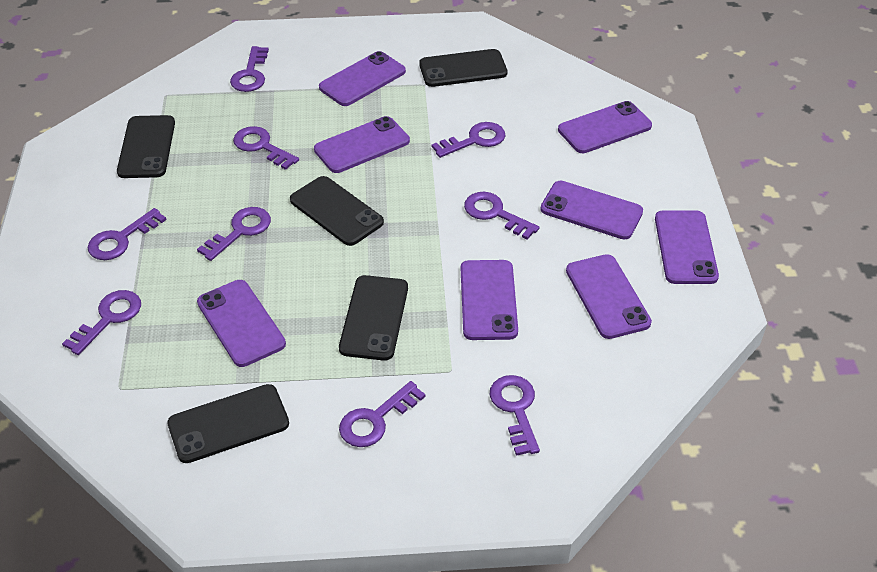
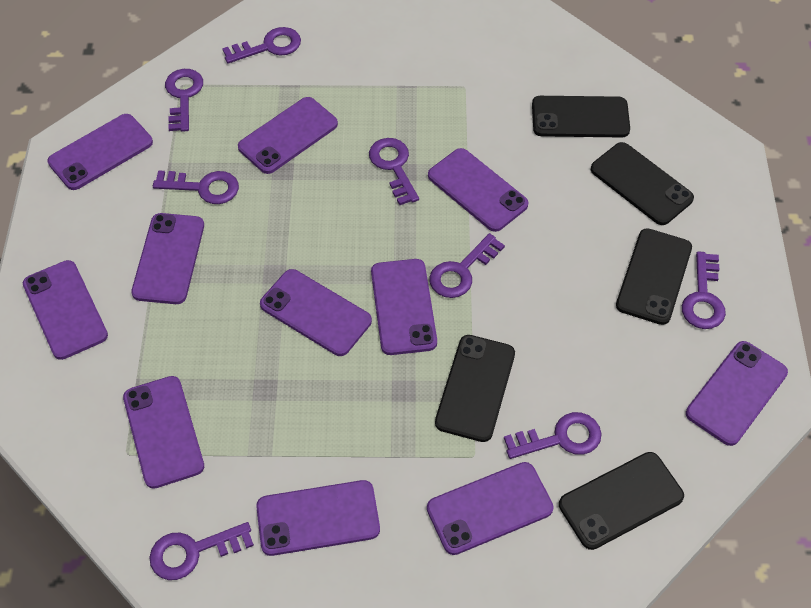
purple key: 9 -> 8
purple phone: 8 -> 11

